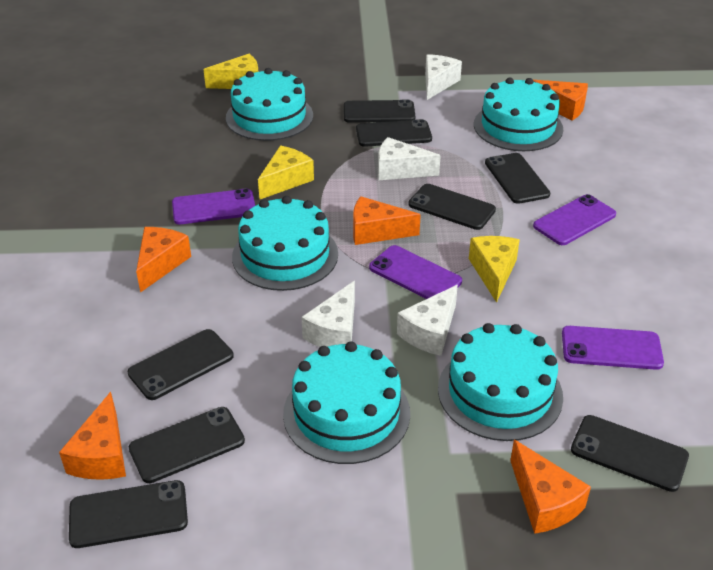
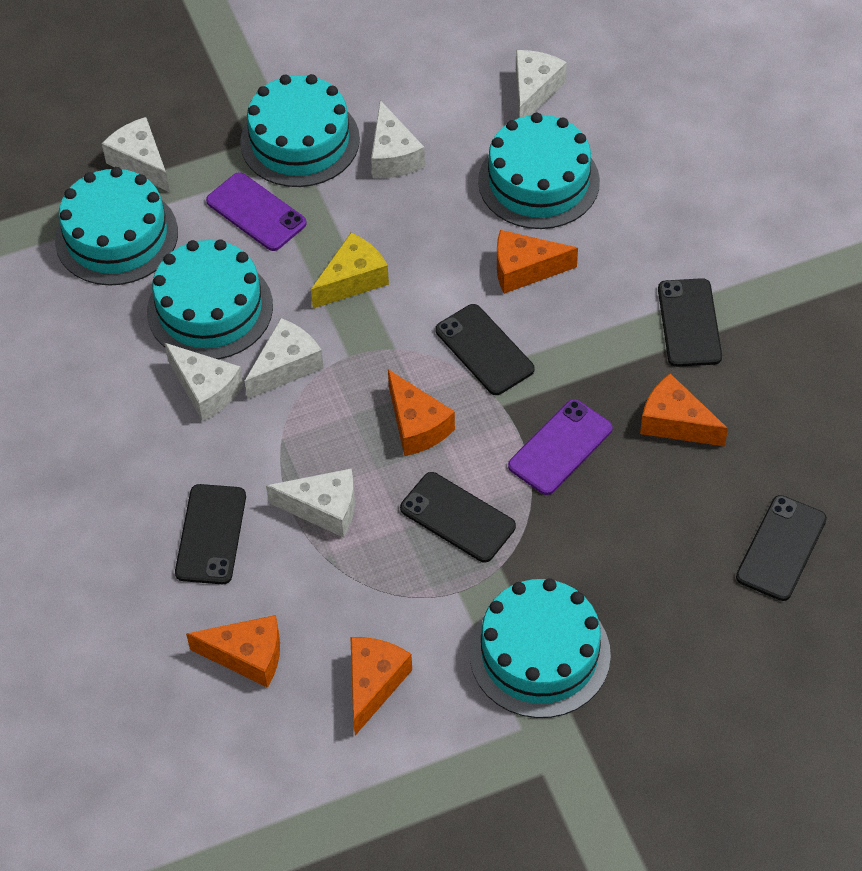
black phone: 8 -> 5
purple phone: 4 -> 2
white cheese: 4 -> 6
yellow cheese: 3 -> 1

